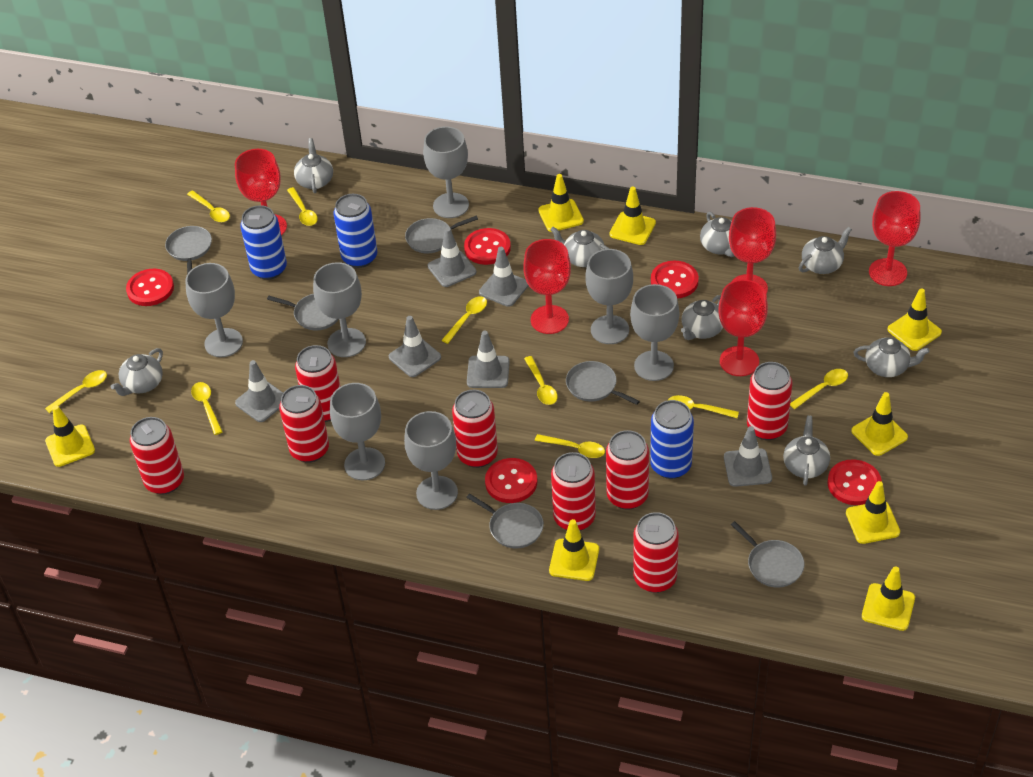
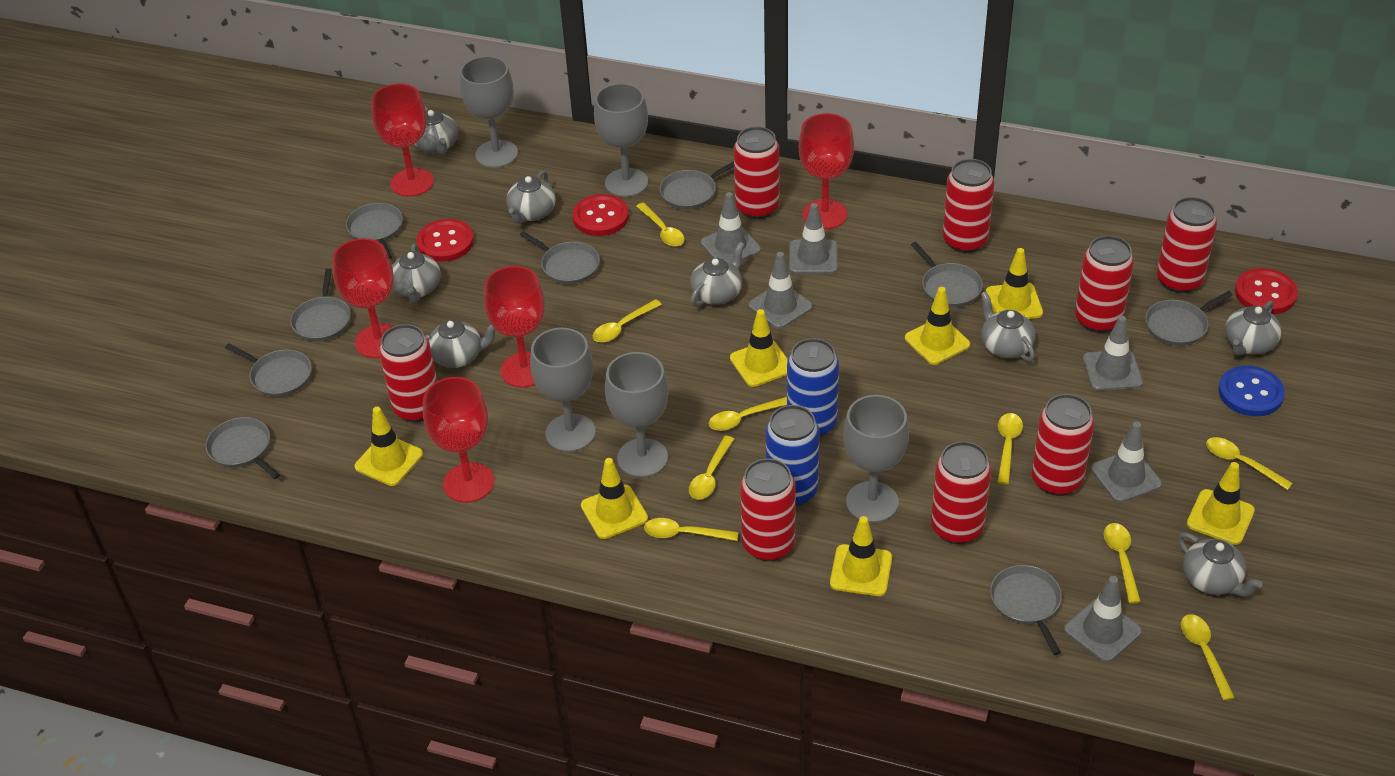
blue button: 0 -> 1
blue can: 3 -> 2
grey goblet: 7 -> 5
grey pan: 6 -> 9
red button: 5 -> 3
yellow traffic cone: 8 -> 7

